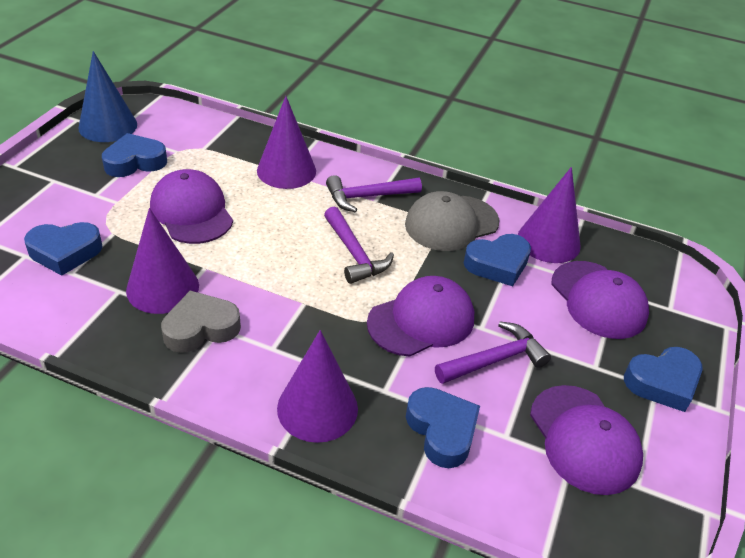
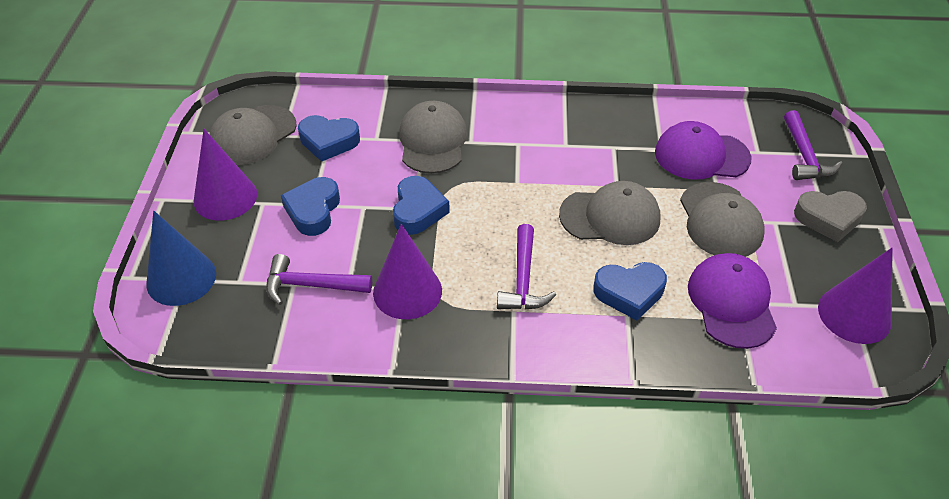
blue heart: 5 -> 4
grey cap: 1 -> 4
purple cap: 4 -> 2
purple cone: 4 -> 3

